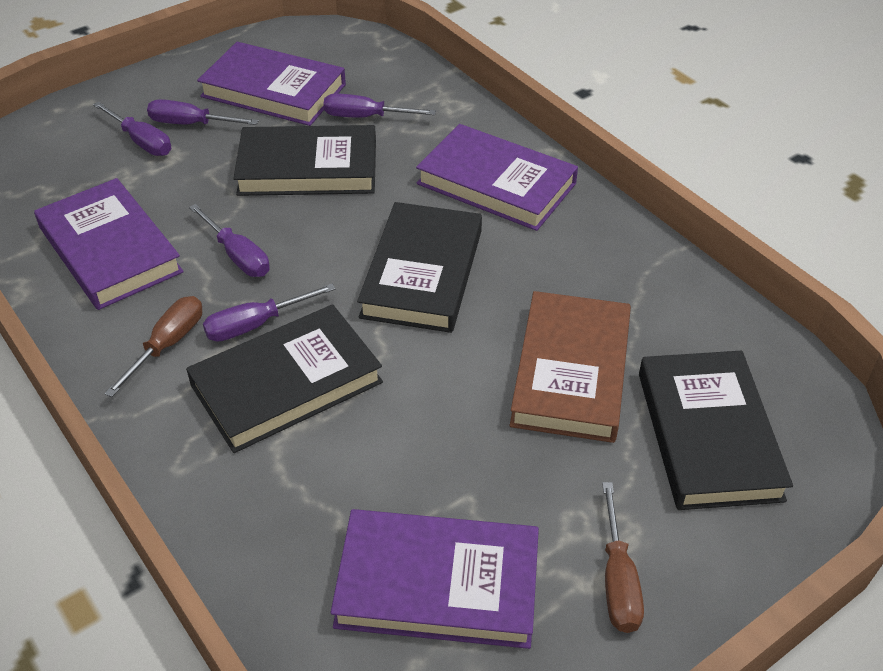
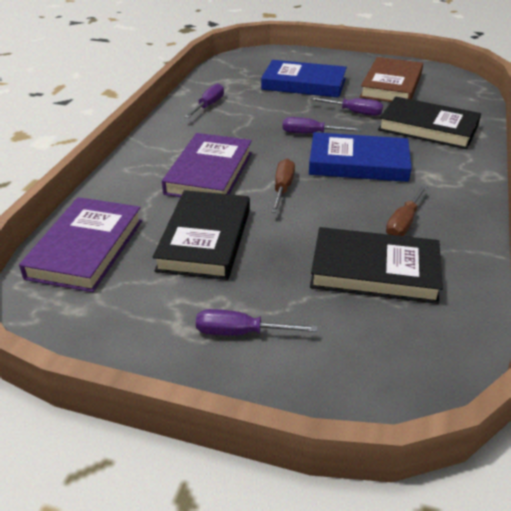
black book: 4 -> 3
blue book: 0 -> 2
purple book: 4 -> 2
purple screwdriver: 5 -> 4

